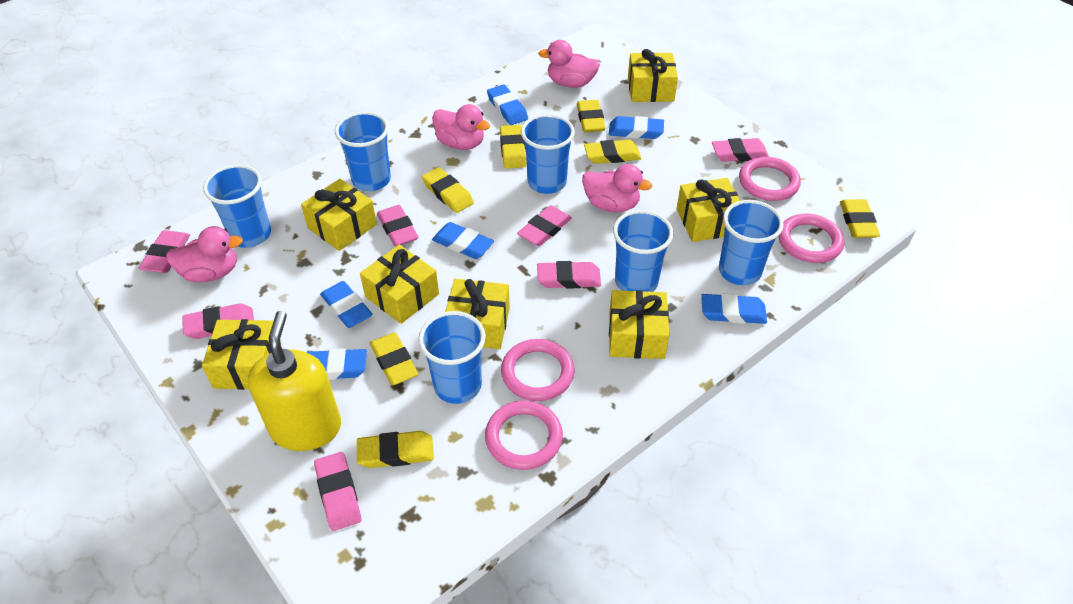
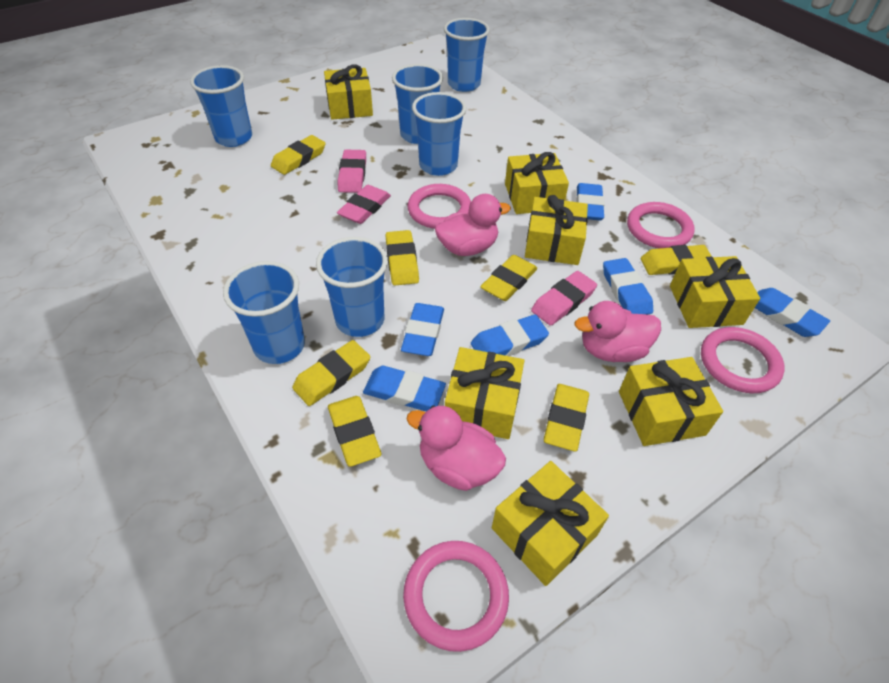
pink duck: 4 -> 3
pink eraser: 7 -> 3
yellow soap dispenser: 1 -> 0

